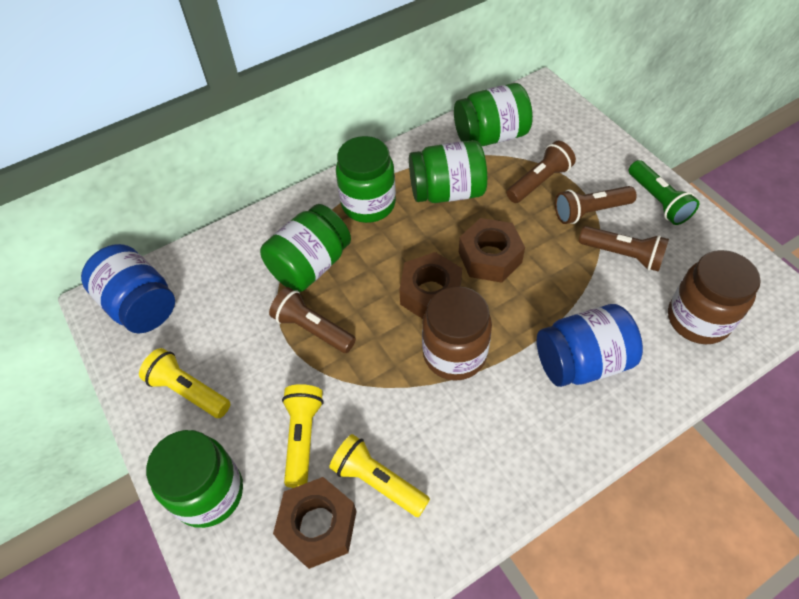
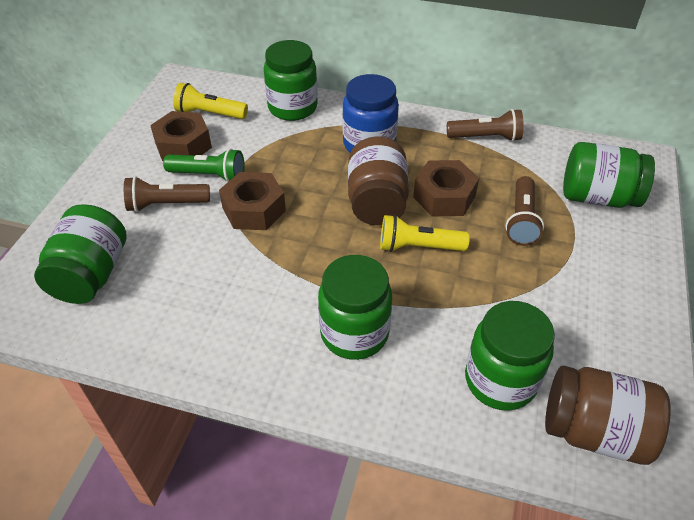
blue jar: 2 -> 1
brown flashlight: 4 -> 3
yellow flashlight: 3 -> 2

